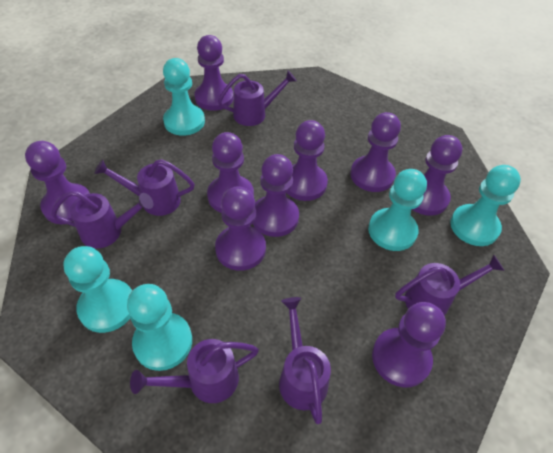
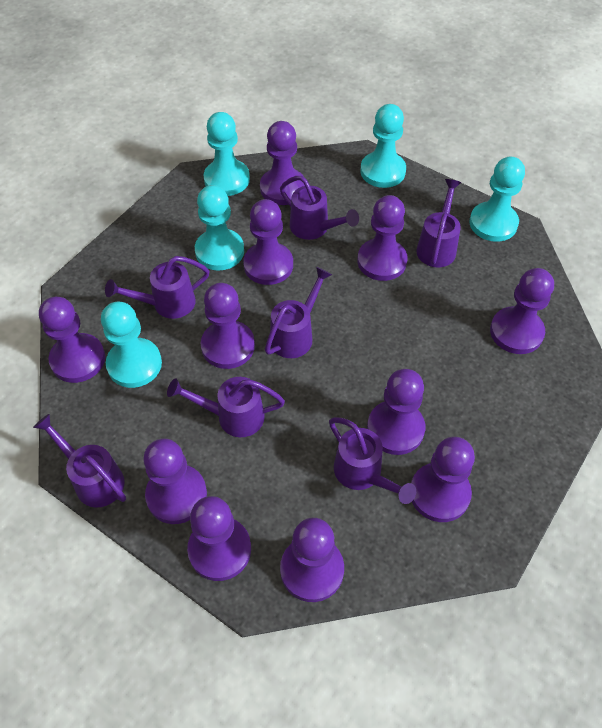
purple pawn: 9 -> 11
purple watering can: 6 -> 7

